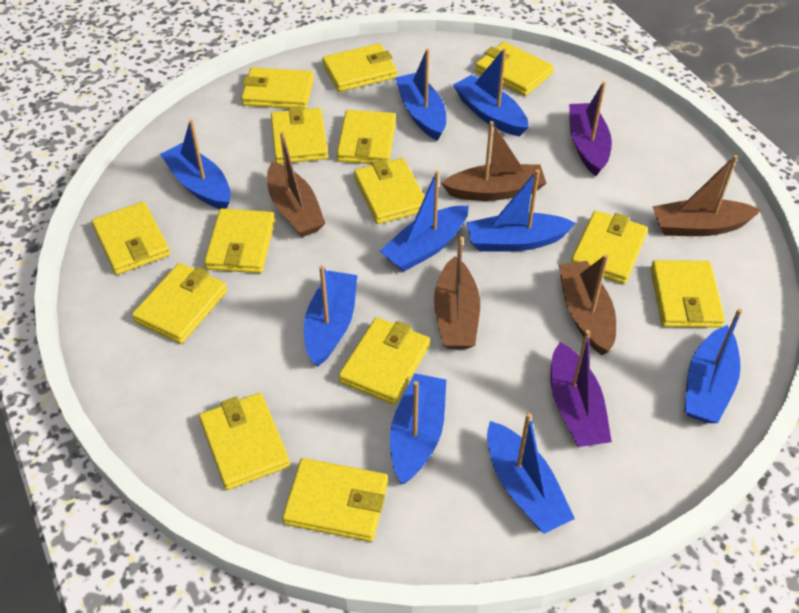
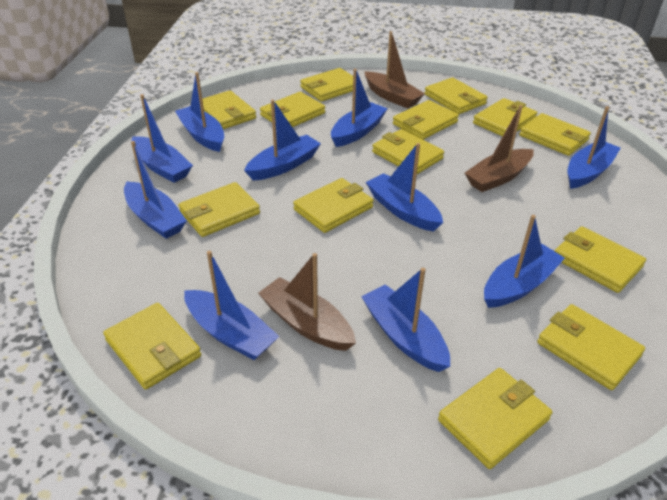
blue boat: 9 -> 10
brown boat: 5 -> 3
purple boat: 2 -> 0

